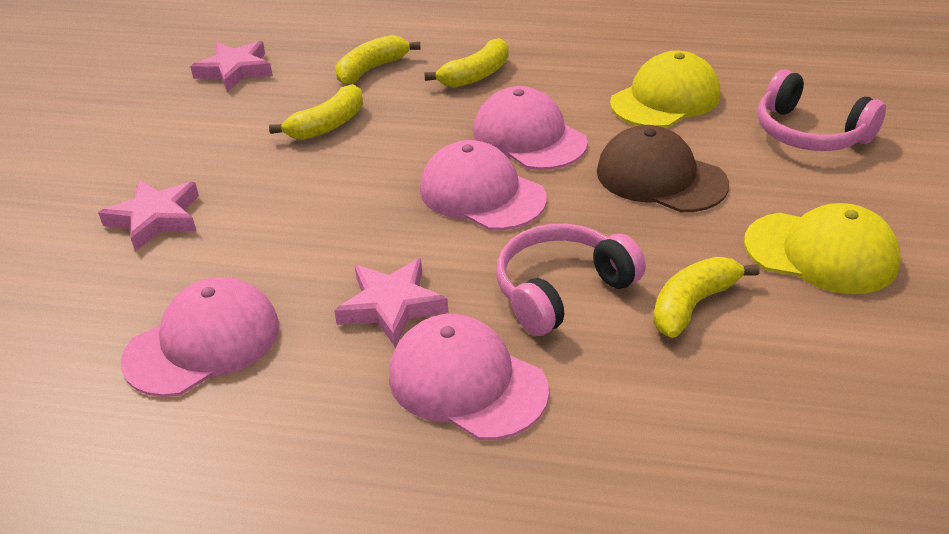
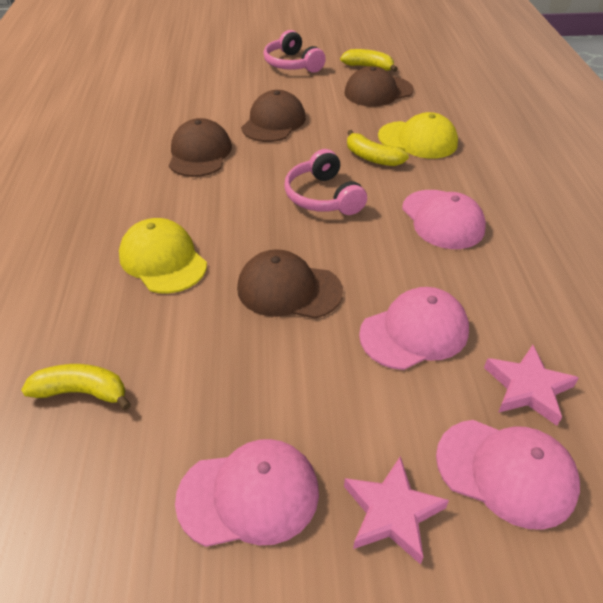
brown cap: 1 -> 4
pink star: 3 -> 2
yellow banana: 4 -> 3

